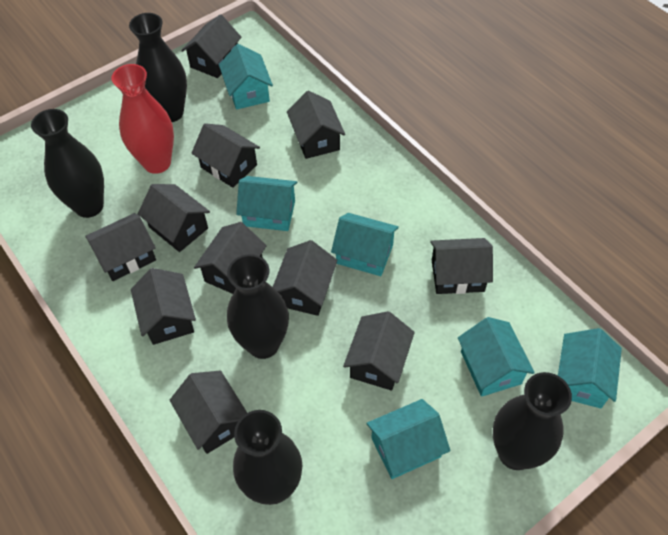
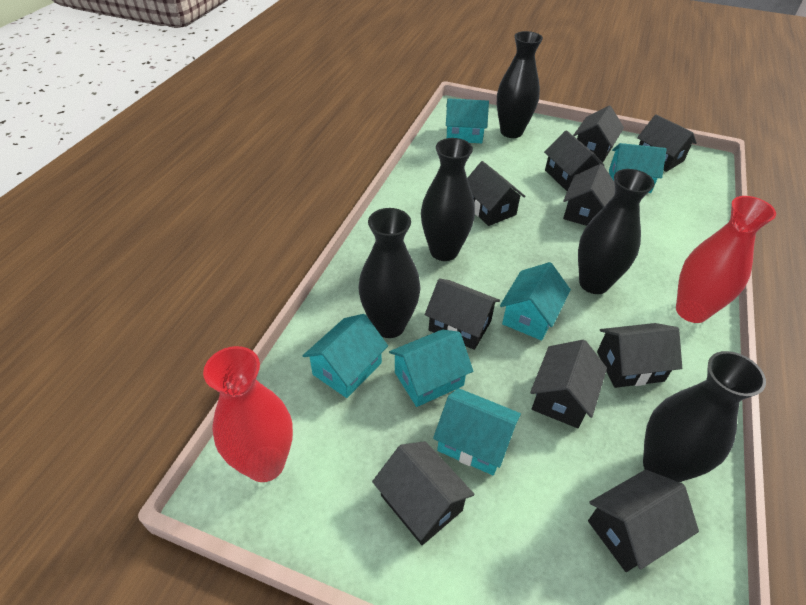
black house: 11 -> 10
red vase: 1 -> 2

